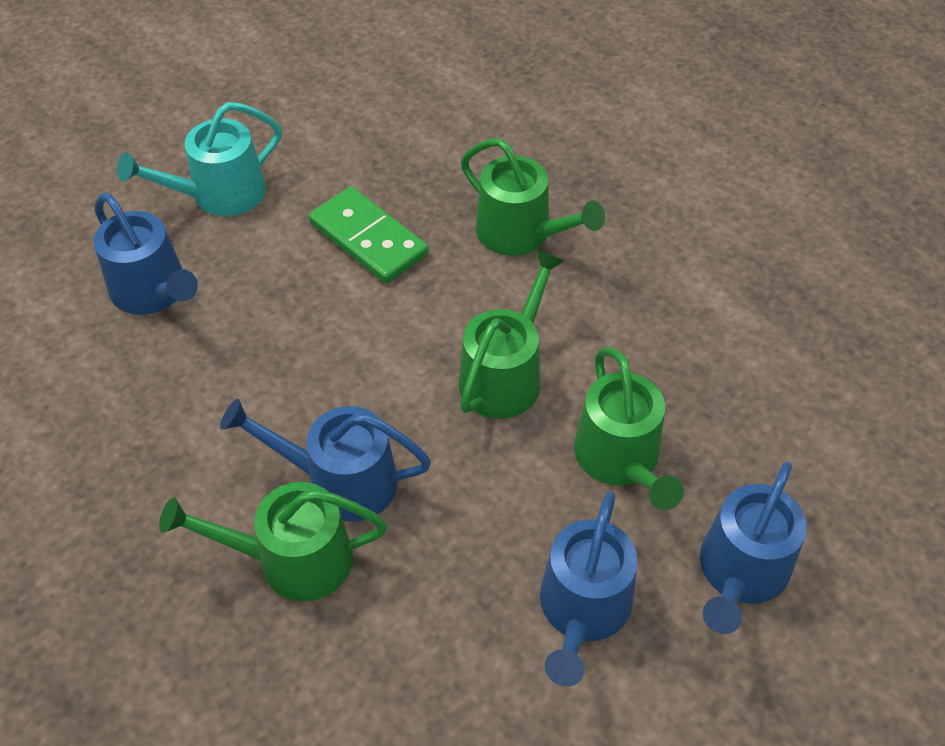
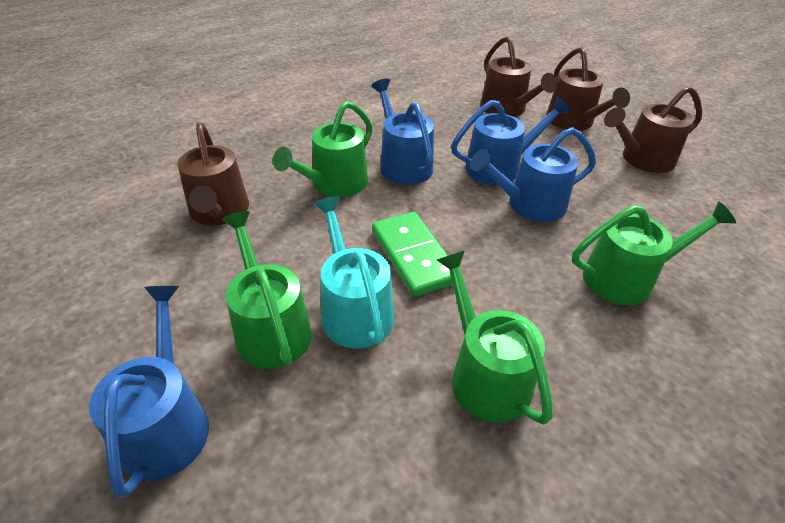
brown watering can: 0 -> 4

